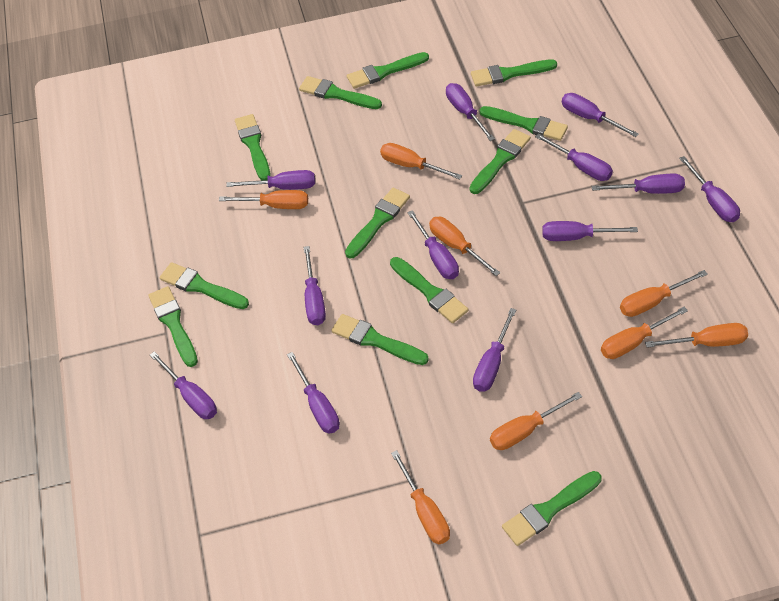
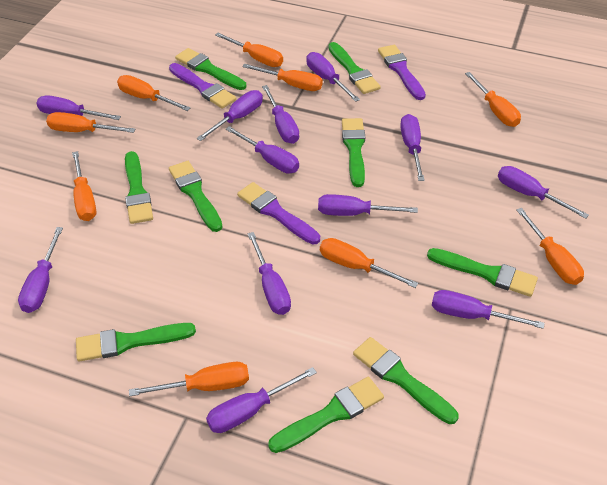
green brush: 12 -> 9
orange screwdriver: 8 -> 9
purple brush: 0 -> 3

